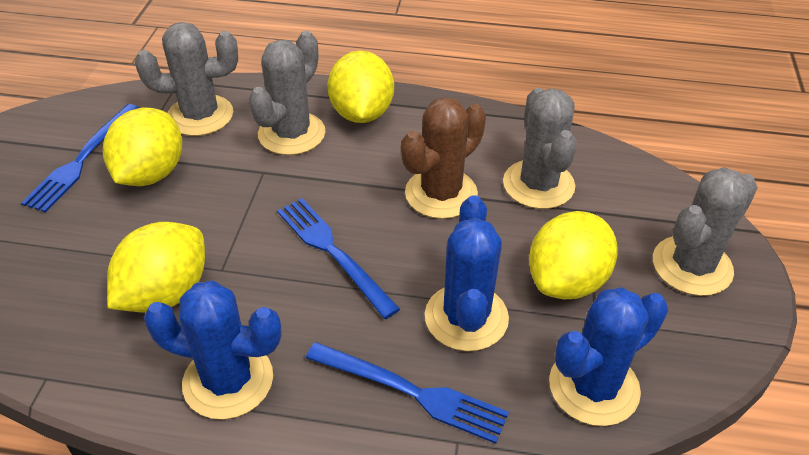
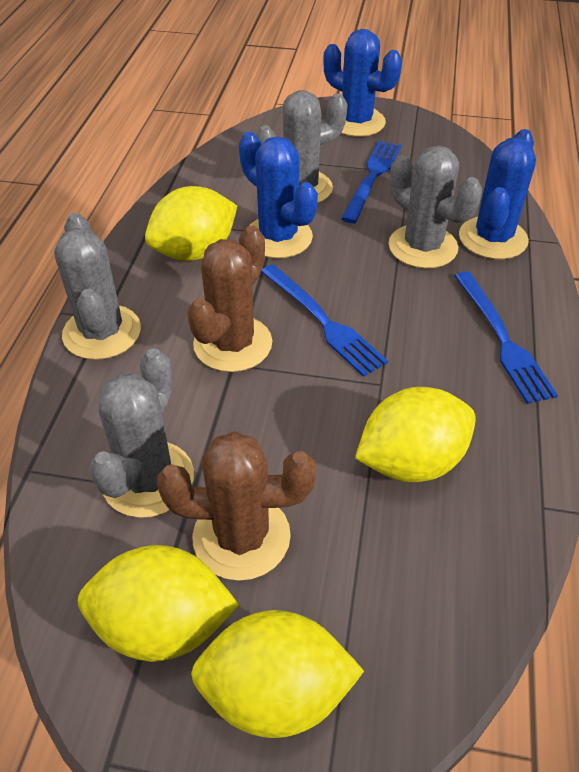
brown cactus: 1 -> 2

